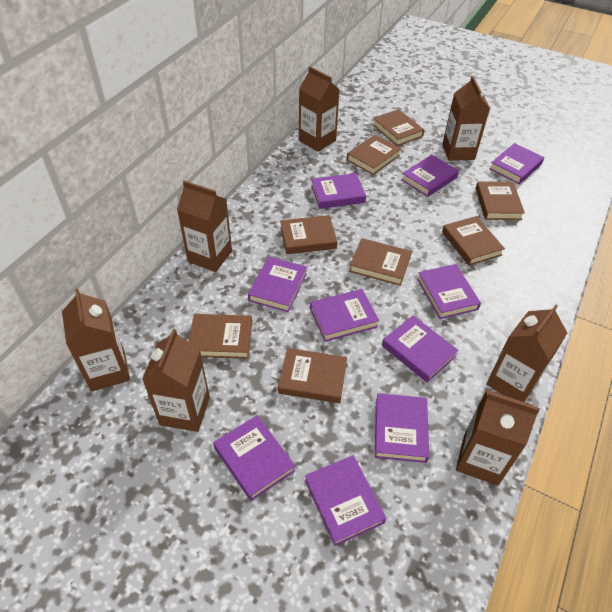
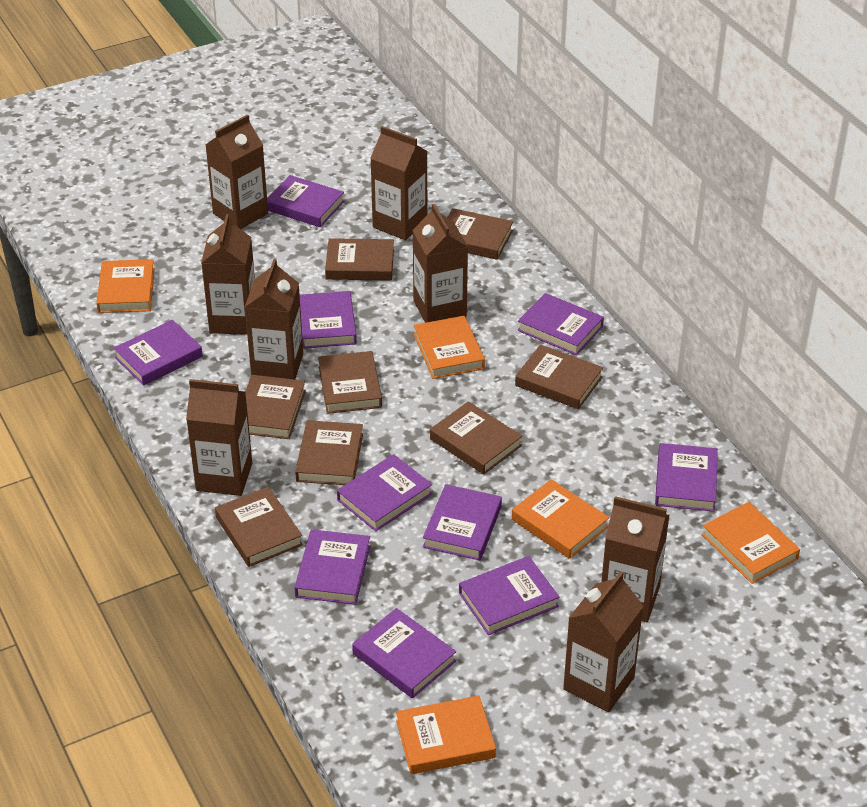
brown carton: 7 -> 8
orange book: 0 -> 5

